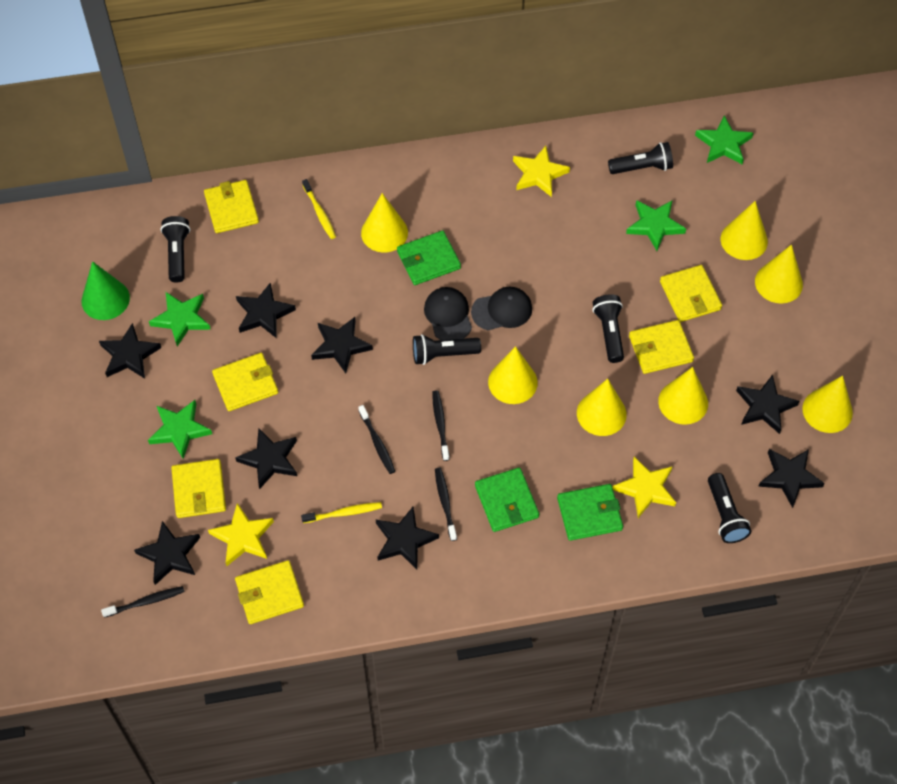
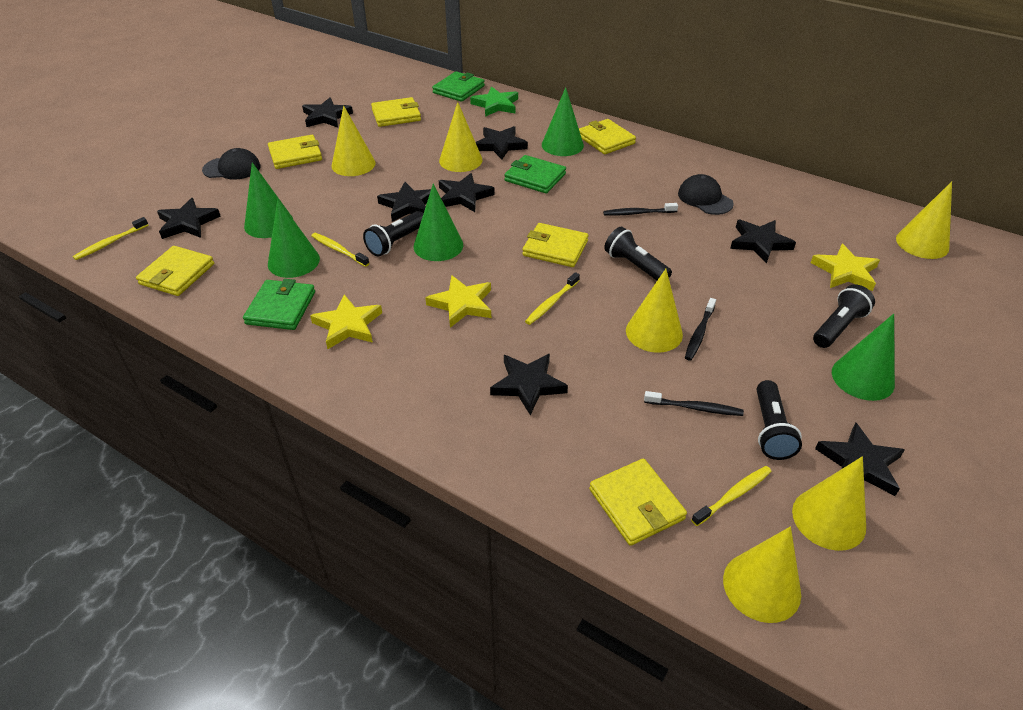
black flashlight: 5 -> 4
black toothbrush: 4 -> 3
green cone: 1 -> 5
green star: 4 -> 1
yellow cone: 7 -> 6
yellow toothbrush: 2 -> 4

